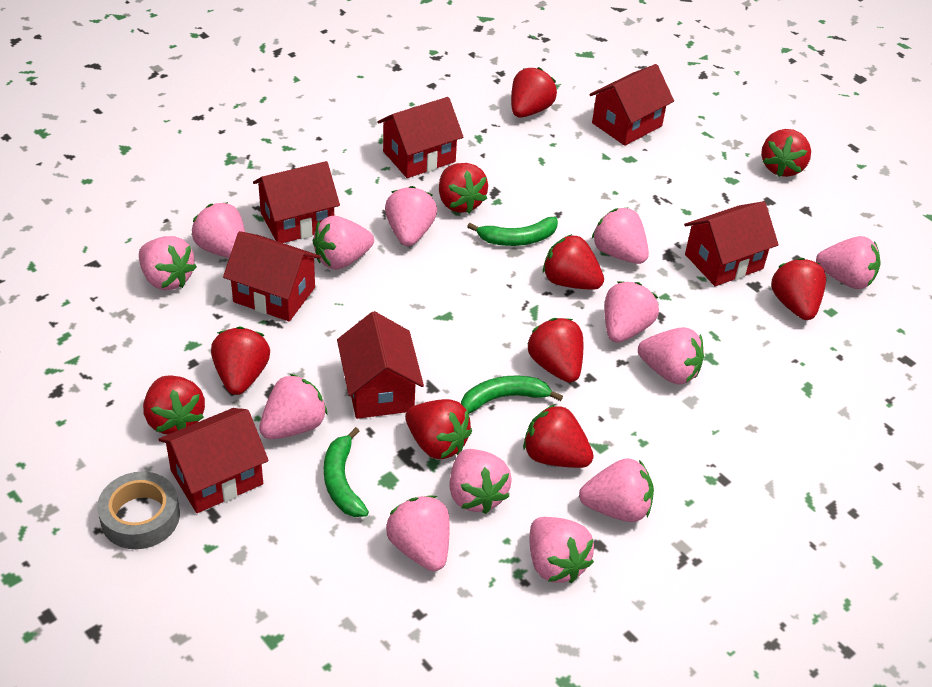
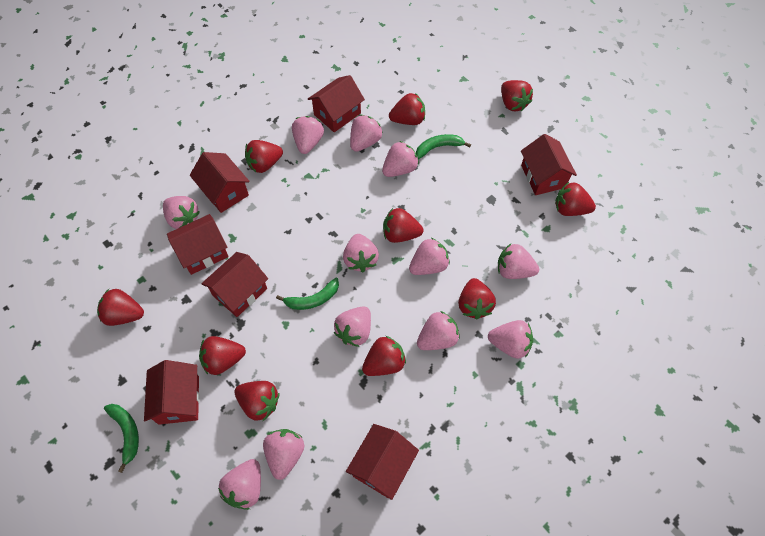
grey tape: 1 -> 0
pink strawberry: 13 -> 12

